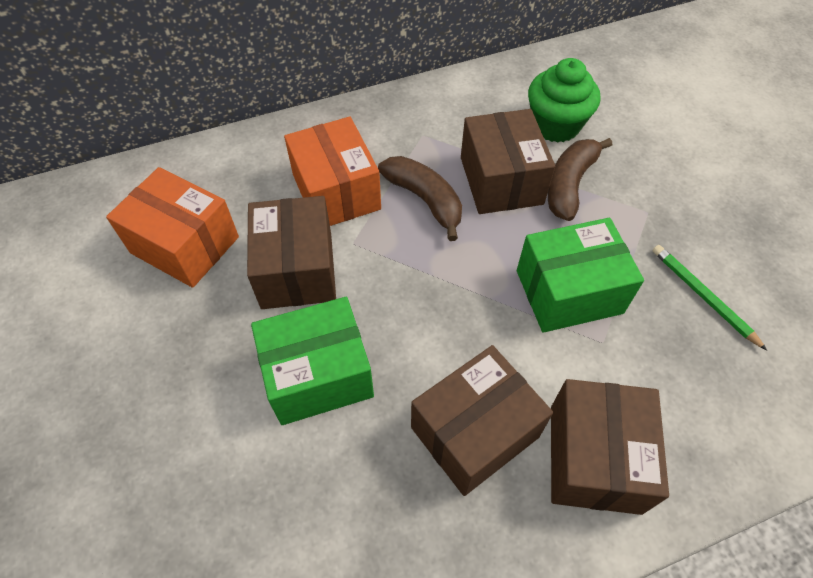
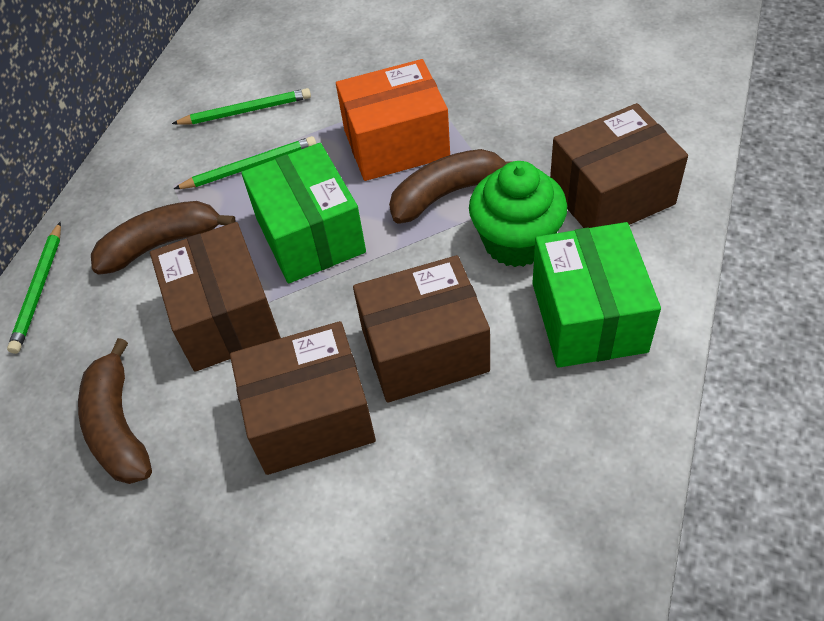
brown banana: 2 -> 3
green pencil: 1 -> 3
orange box: 2 -> 1

